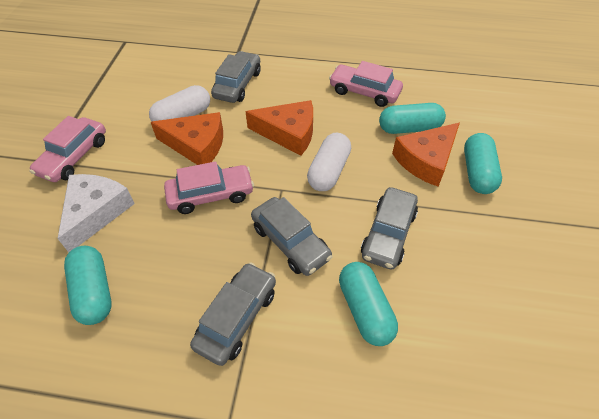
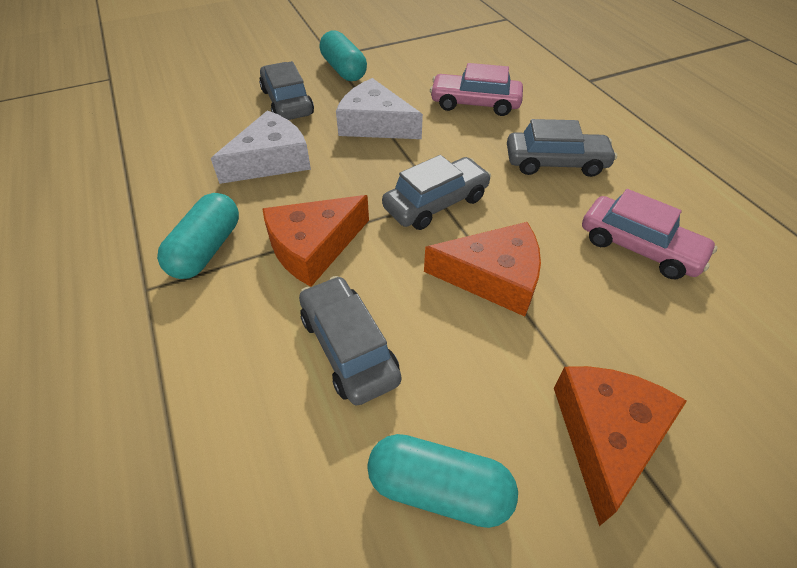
pink car: 3 -> 2
turquoise capsule: 4 -> 3
white capsule: 2 -> 0
white cheese: 1 -> 2

